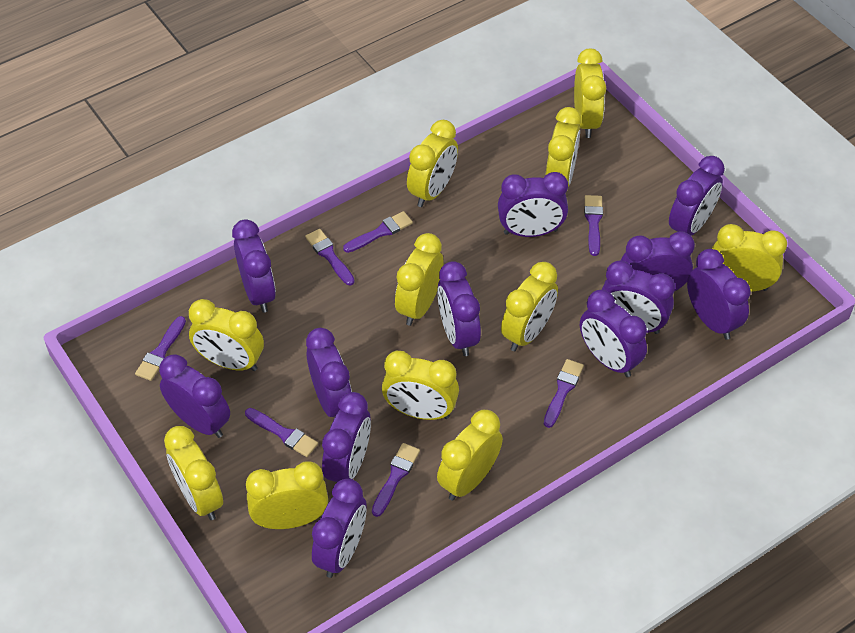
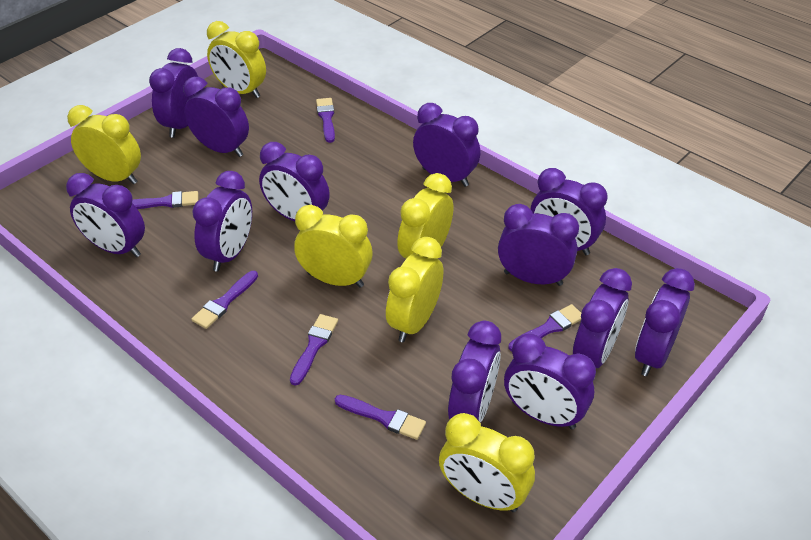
purple brush: 7 -> 6
yellow clock: 11 -> 6

